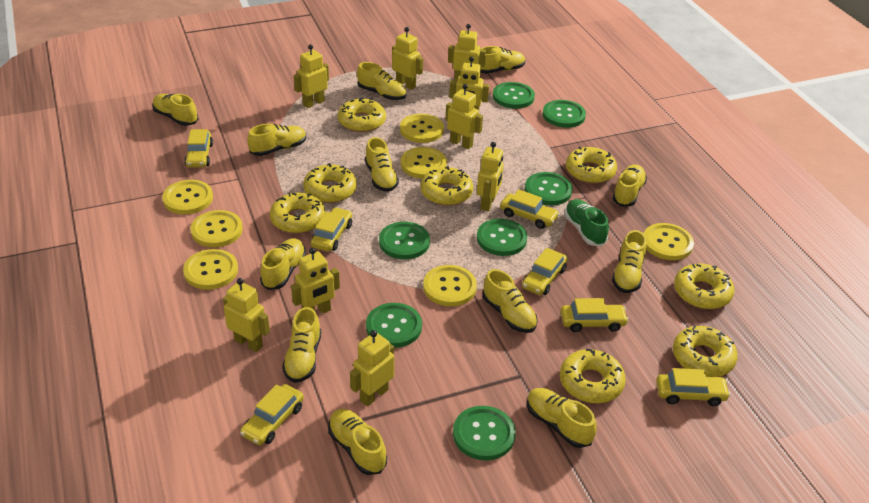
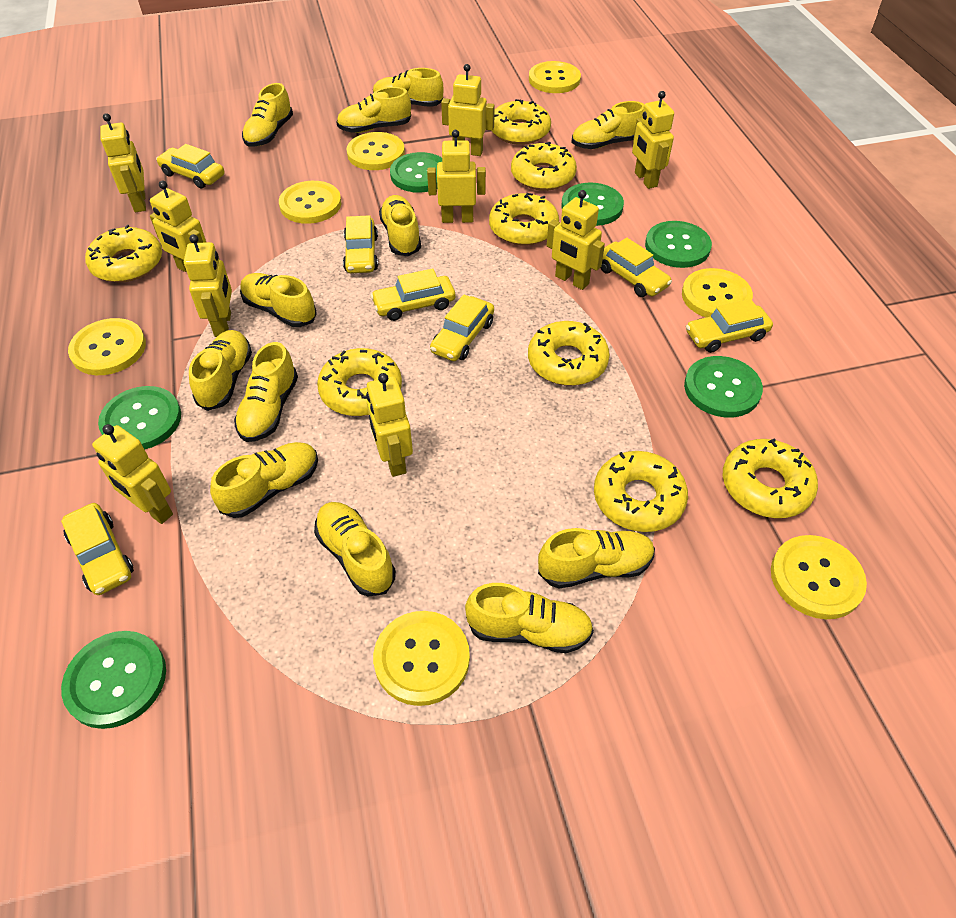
green button: 7 -> 6
green shoe: 1 -> 0

